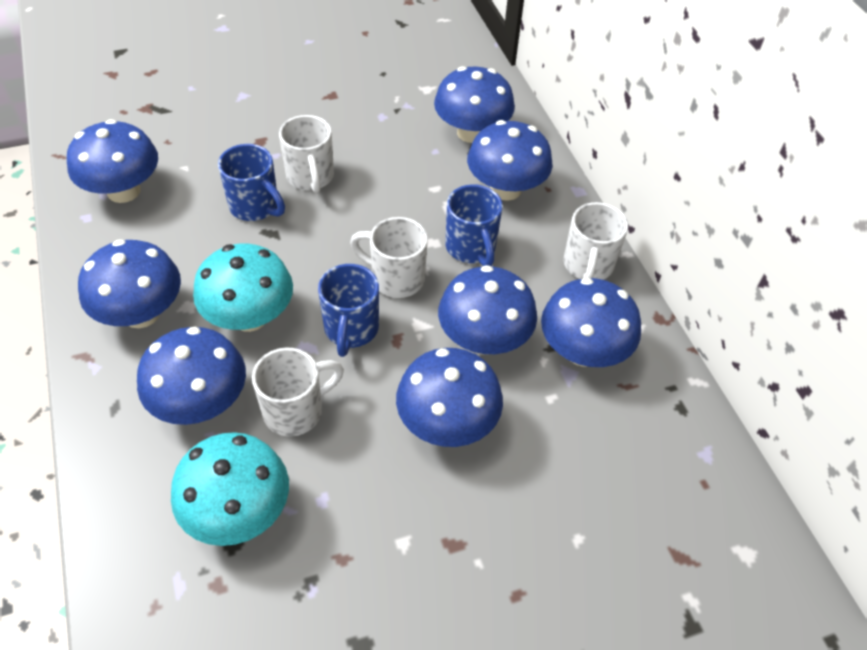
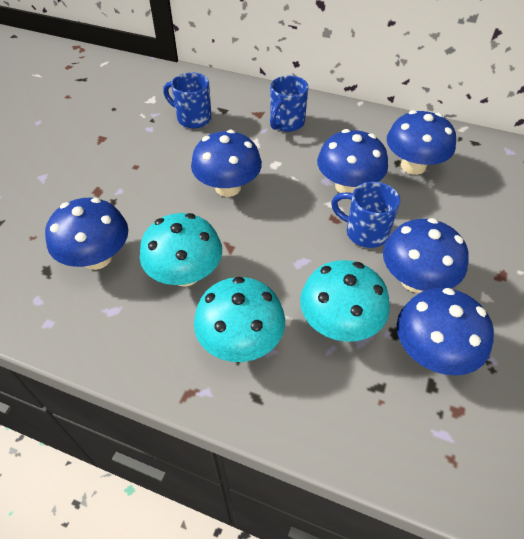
blue mushroom: 8 -> 6
turquoise mushroom: 2 -> 3
white mug: 4 -> 0

